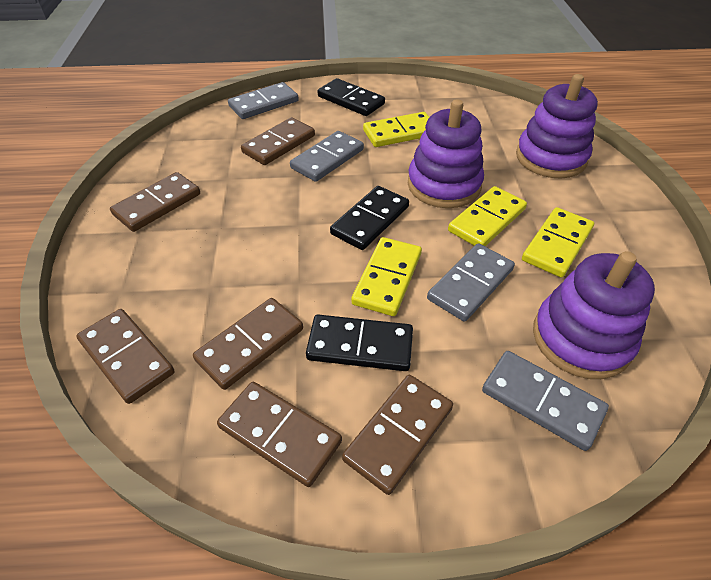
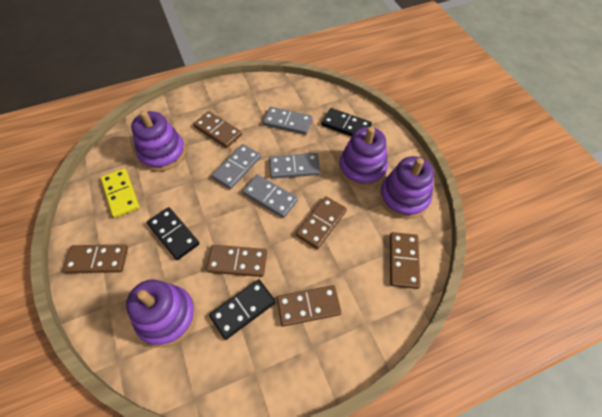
purple stacking toy: 3 -> 4
yellow domino: 4 -> 1

